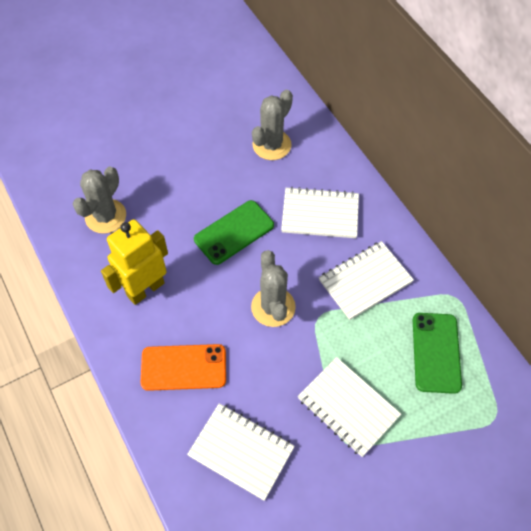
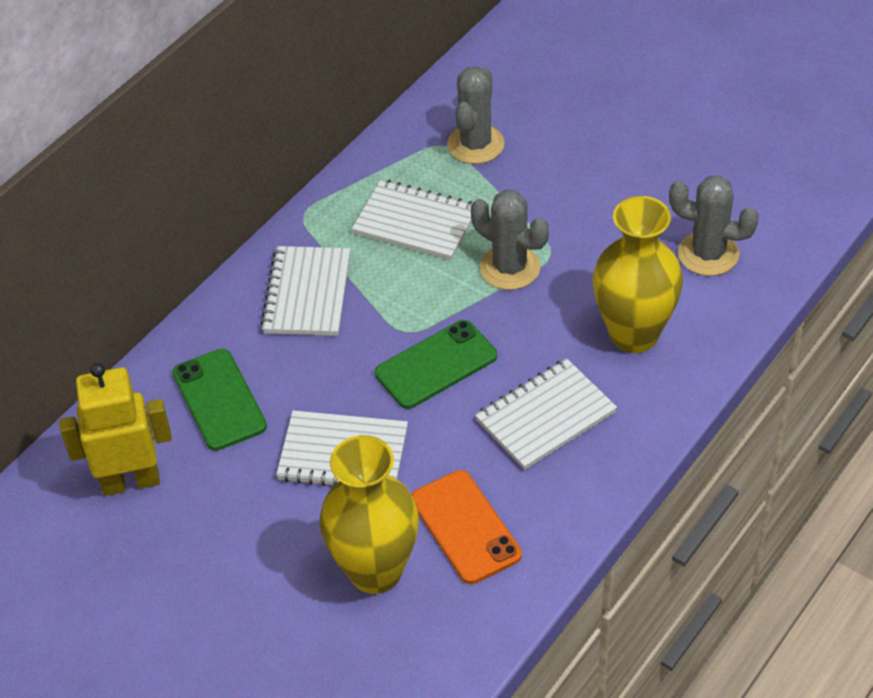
yellow vase: 0 -> 2

